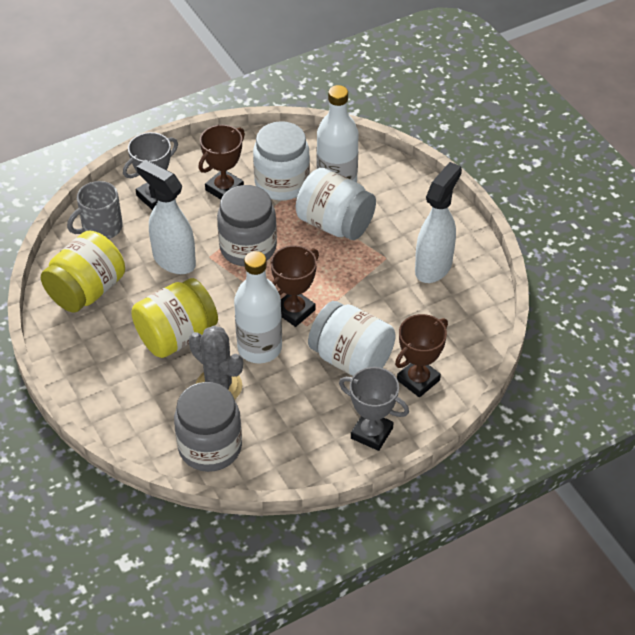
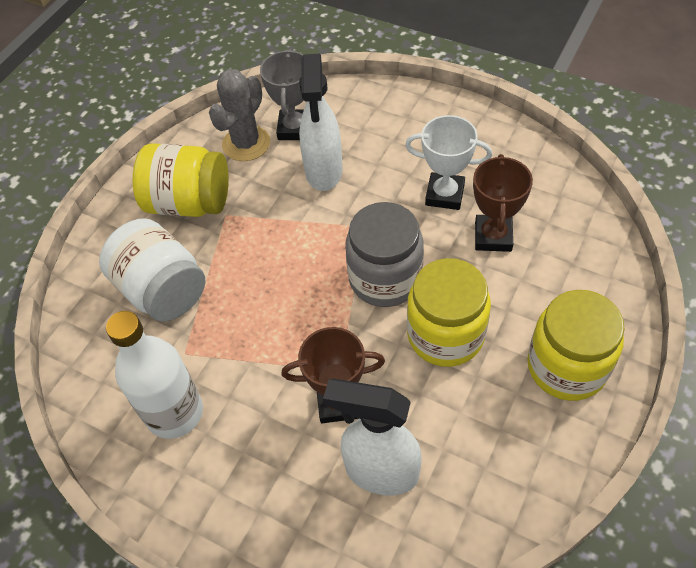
brown trophy: 3 -> 2
grey jar: 2 -> 1
grey mug: 1 -> 0
grey trophy: 2 -> 1
white bottle: 2 -> 1
white jar: 3 -> 1
white trophy: 0 -> 1
yellow jar: 2 -> 3

